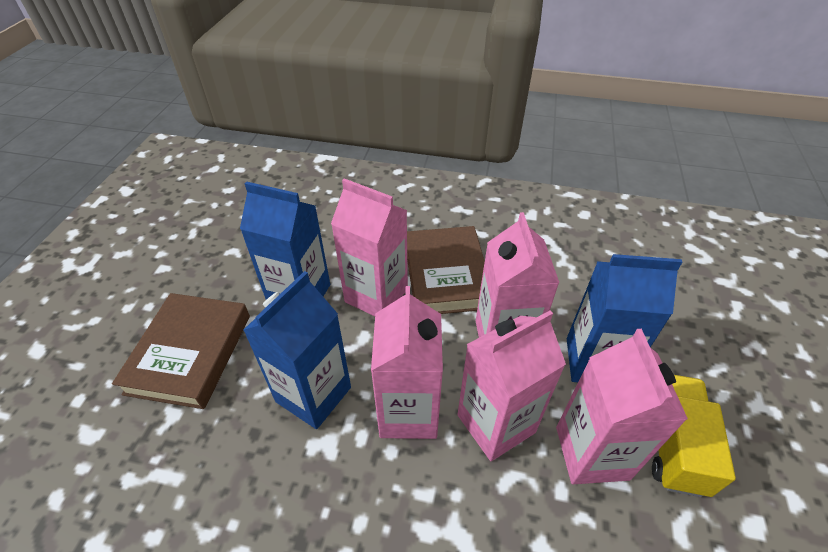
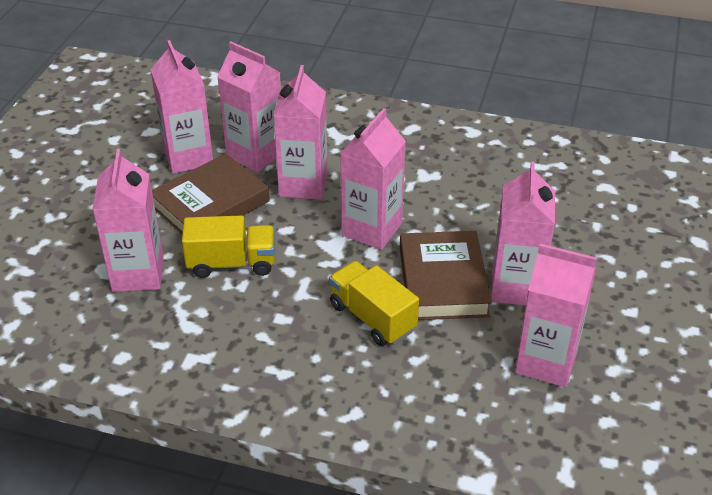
blue carton: 3 -> 0
pink carton: 5 -> 7
yellow truck: 1 -> 2

